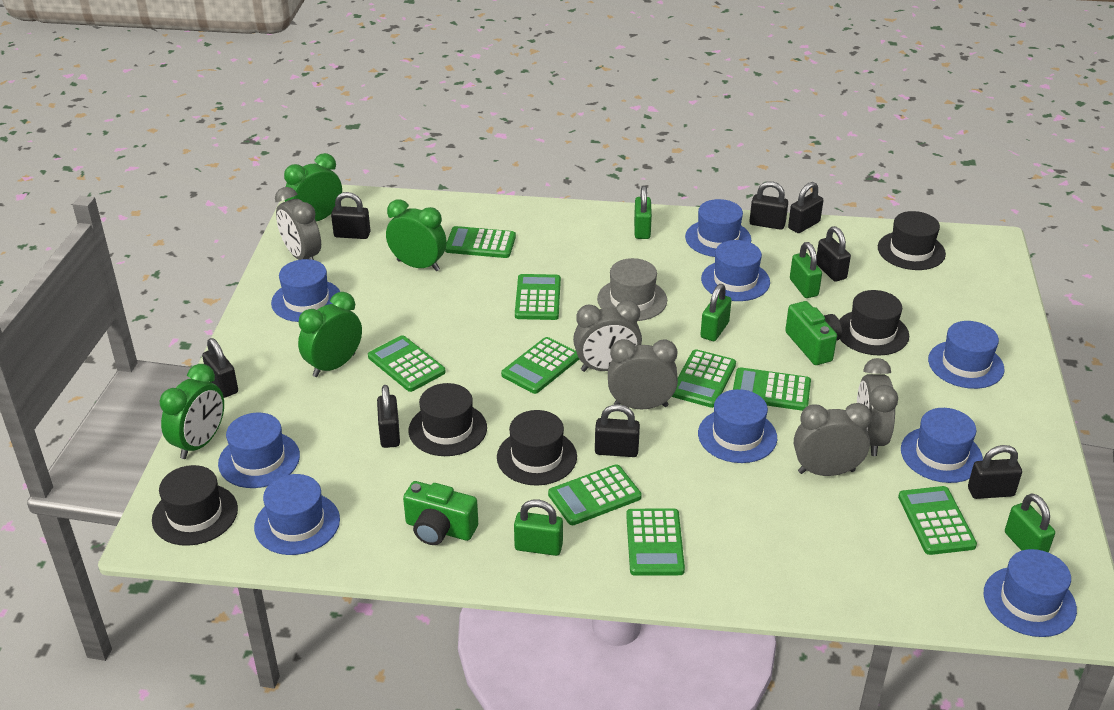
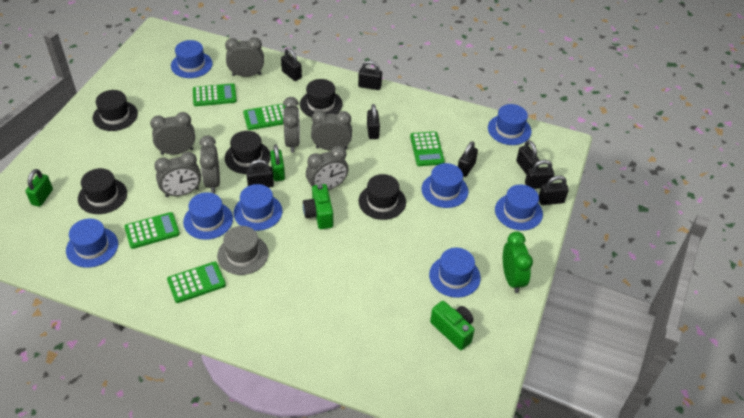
blue hat: 9 -> 8
green calculator: 9 -> 5
green clock: 4 -> 1
green padlock: 5 -> 2
grey clock: 5 -> 7

